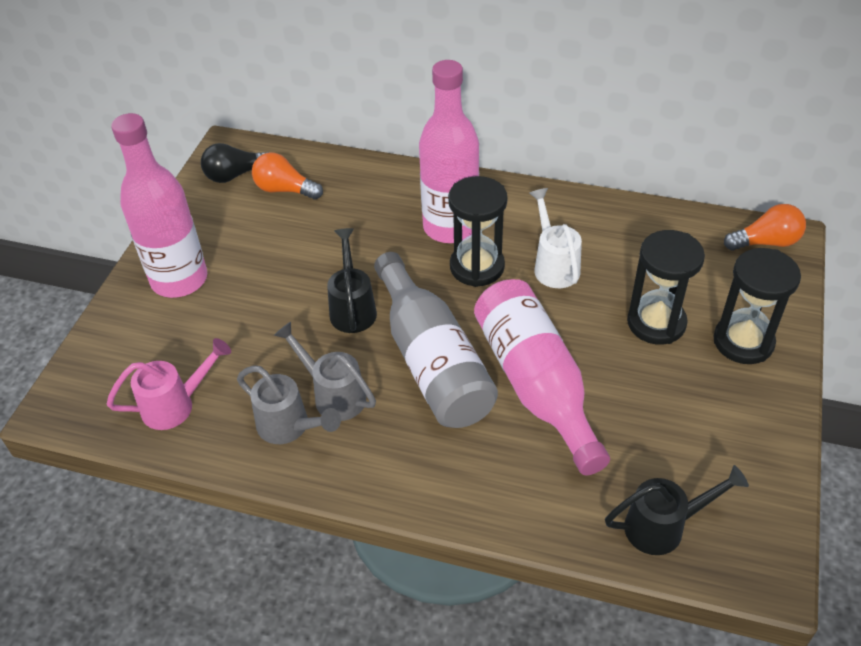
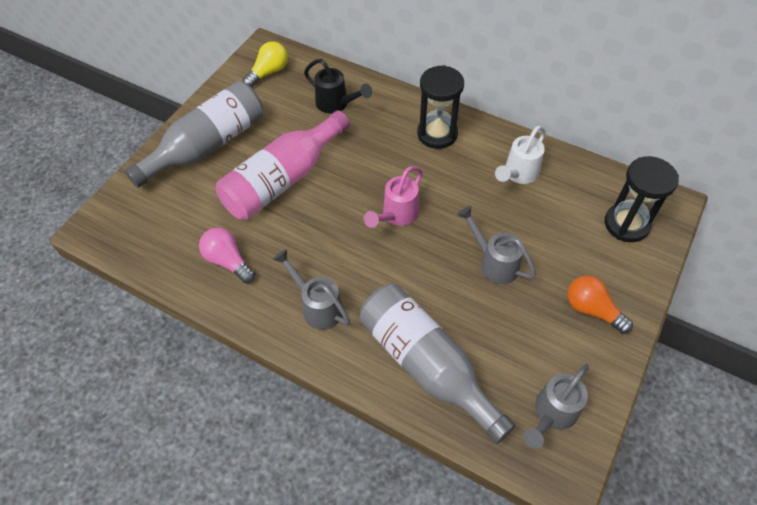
black hourglass: 3 -> 2
black light bulb: 1 -> 0
black watering can: 2 -> 1
grey bottle: 1 -> 2
grey watering can: 2 -> 3
orange light bulb: 2 -> 1
pink bottle: 3 -> 1
pink light bulb: 0 -> 1
yellow light bulb: 0 -> 1

